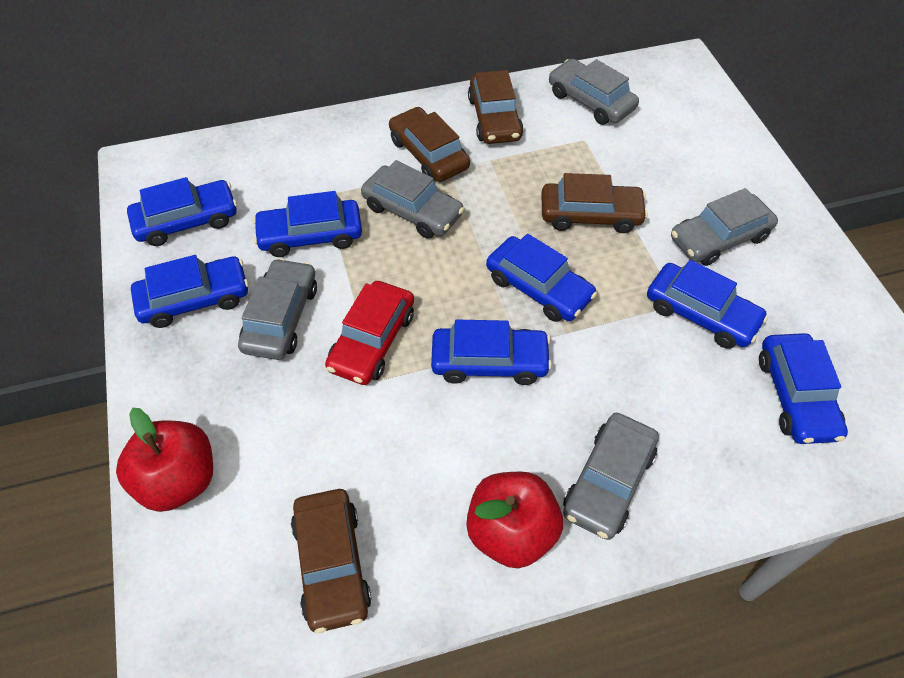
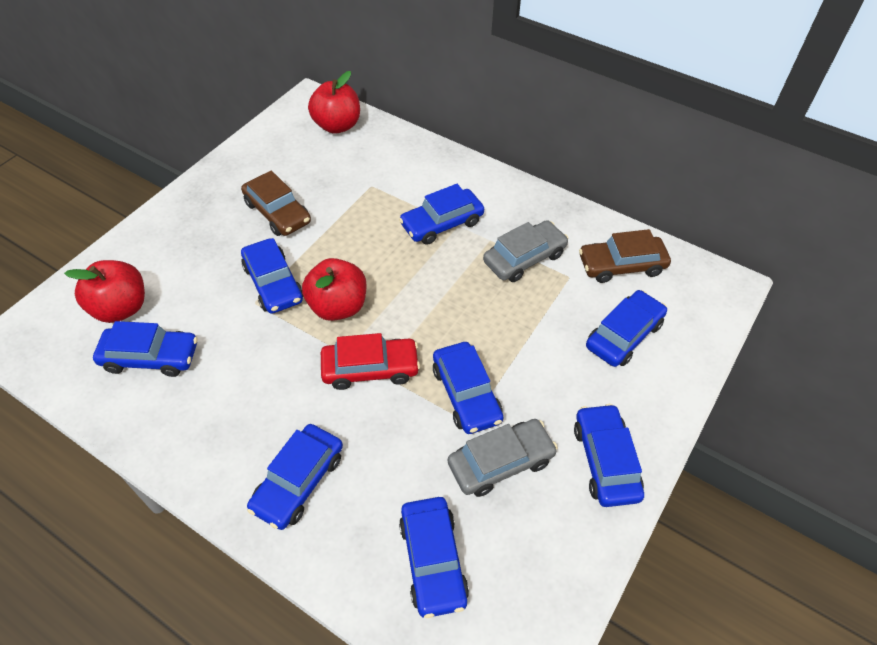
blue car: 7 -> 8
brown car: 4 -> 2
grey car: 5 -> 2
red apple: 2 -> 3

